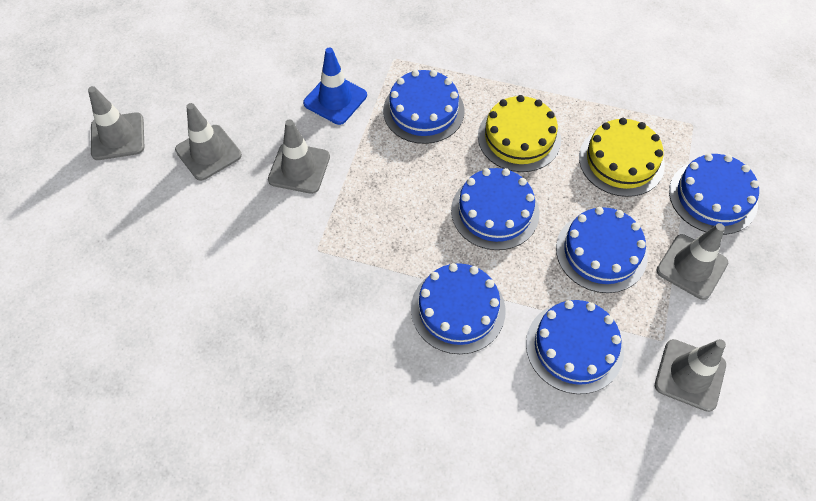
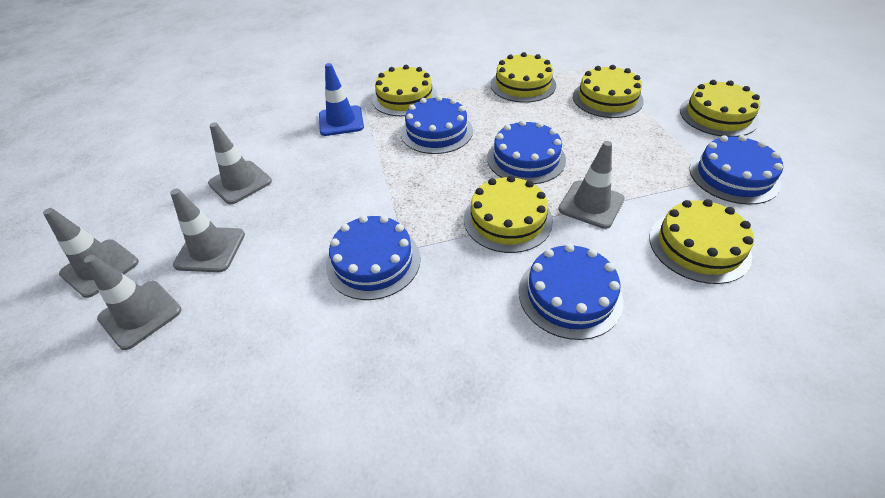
blue cake: 6 -> 5
yellow cake: 2 -> 6

